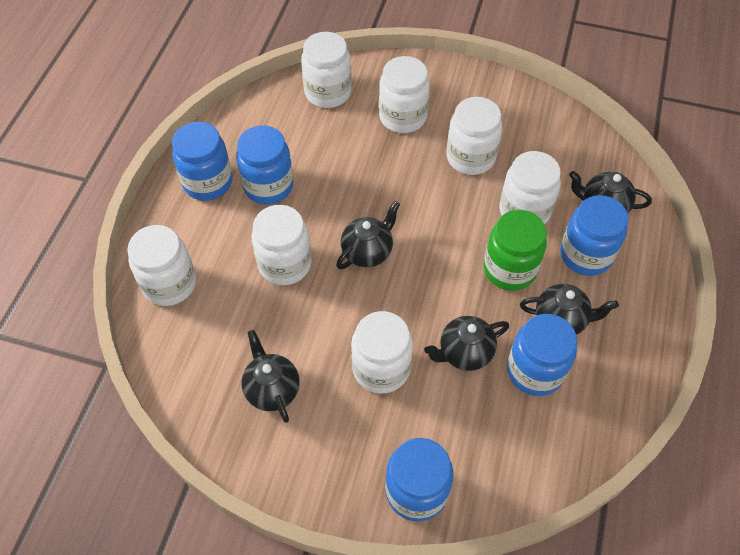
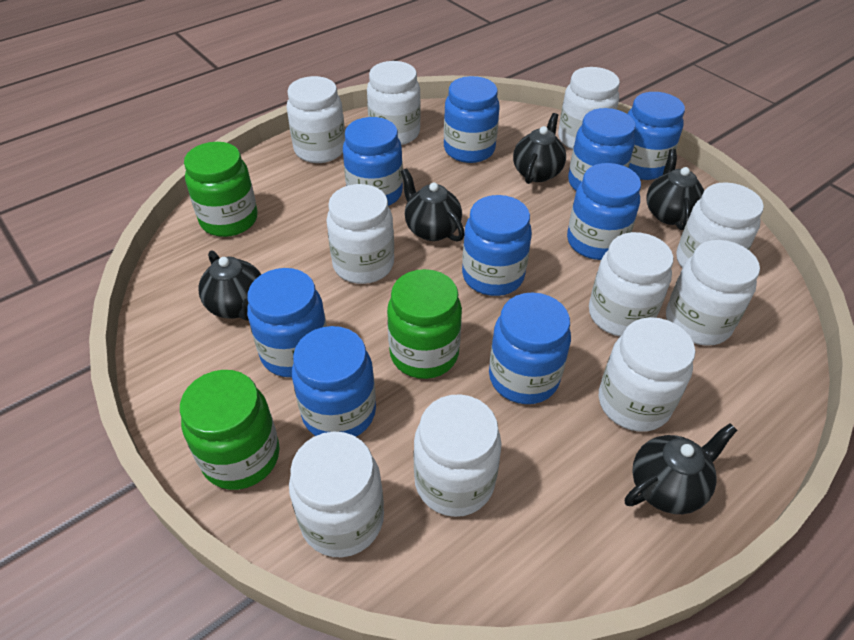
blue jar: 5 -> 9
green jar: 1 -> 3
white jar: 7 -> 10

